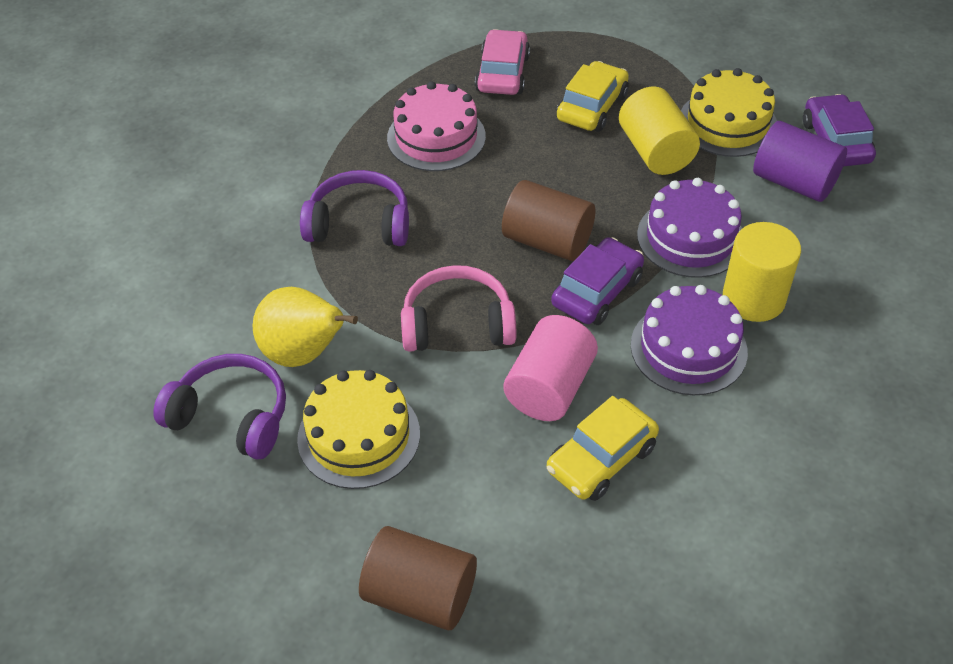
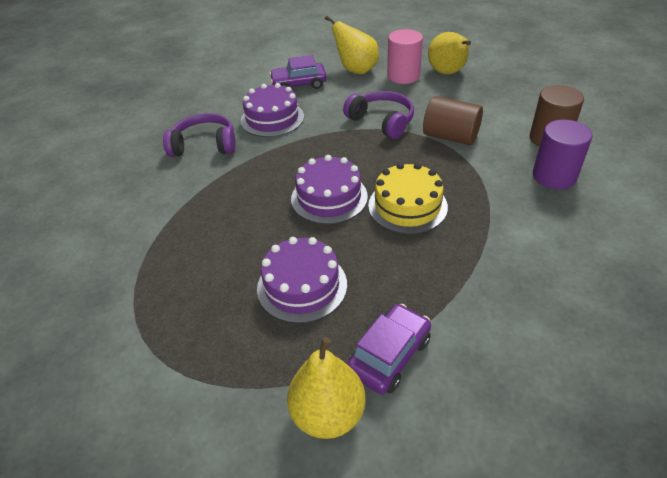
pink cake: 1 -> 0
pink car: 1 -> 0
pink headphones: 1 -> 0
purple cake: 2 -> 3
yellow cake: 2 -> 1
yellow car: 2 -> 0
yellow cylinder: 2 -> 0
yellow pear: 1 -> 3

